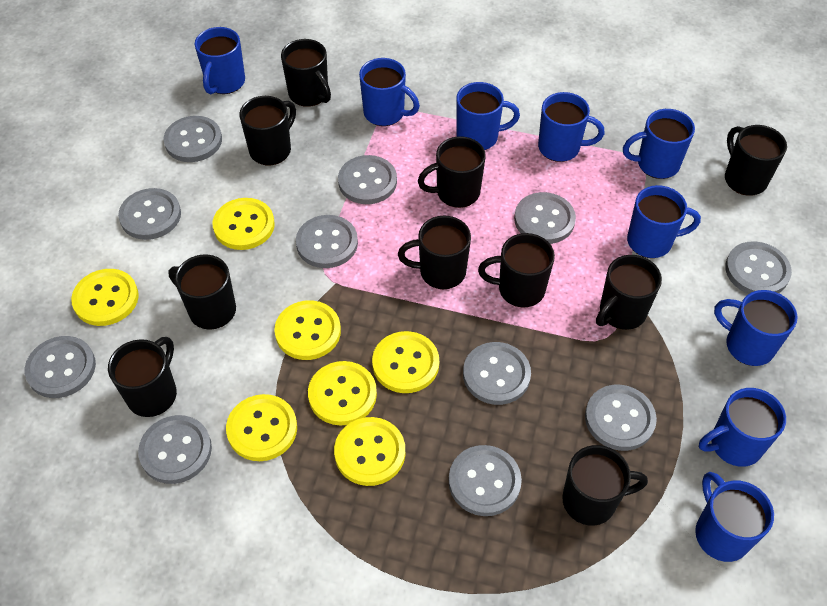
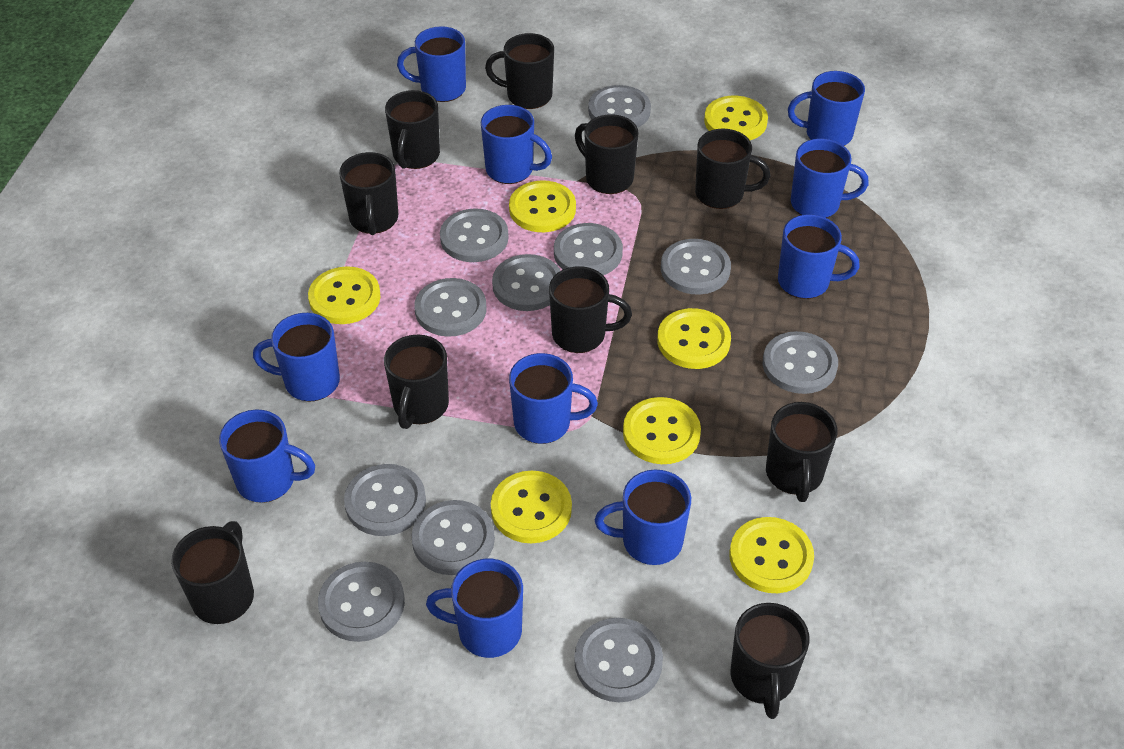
blue mug: 9 -> 10

